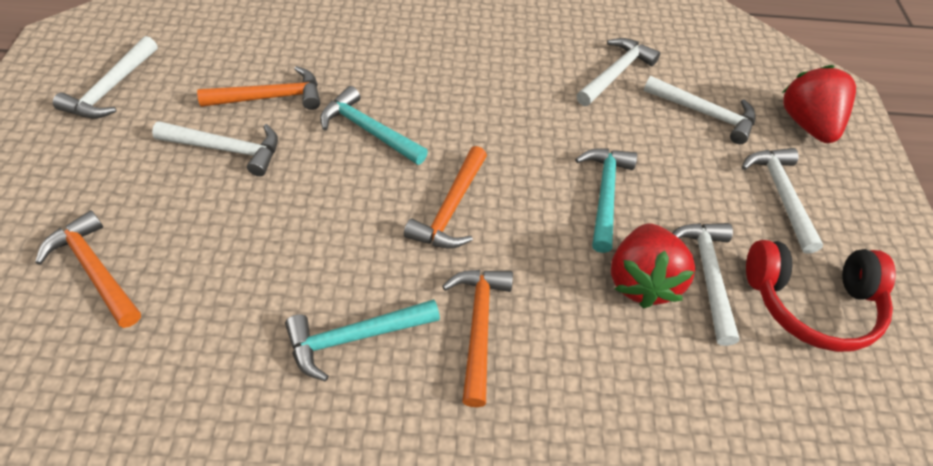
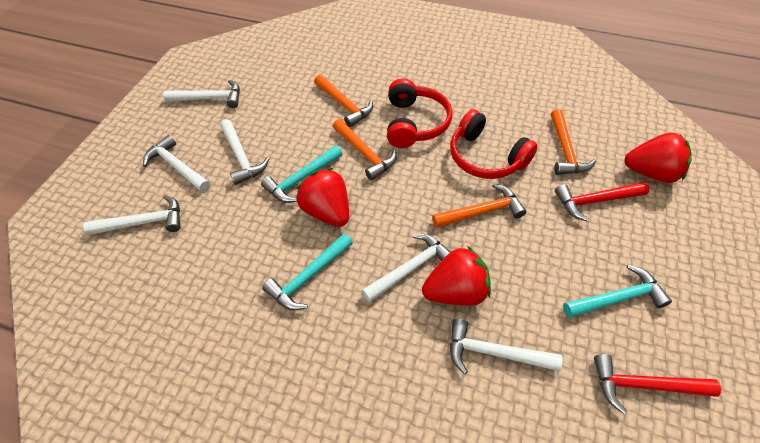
red hammer: 0 -> 2
red headphones: 1 -> 2
red strawberry: 2 -> 3

